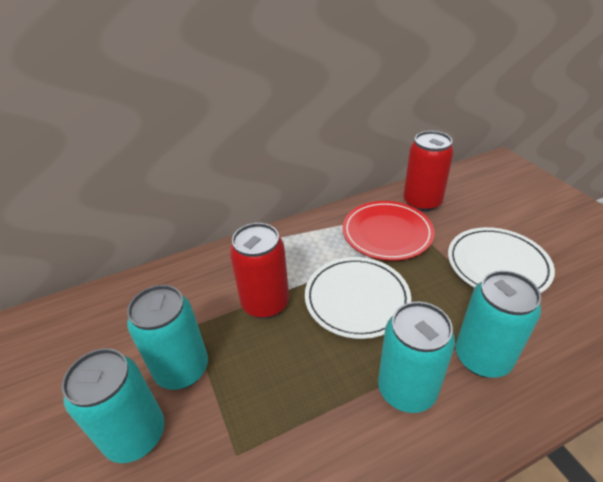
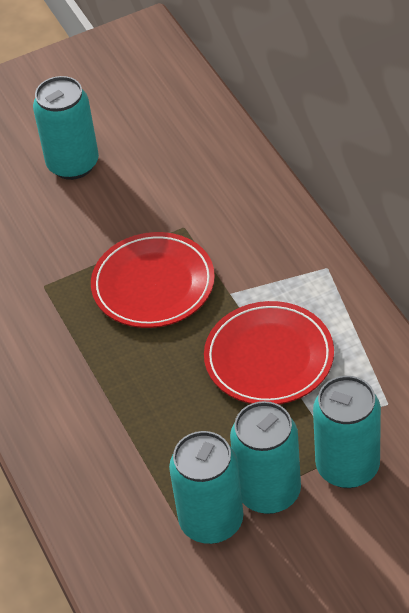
red can: 2 -> 0
red plate: 1 -> 2
white plate: 2 -> 0

